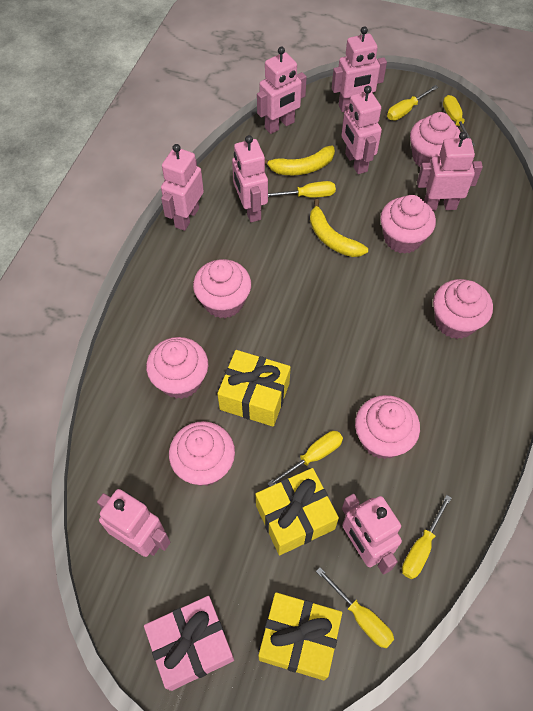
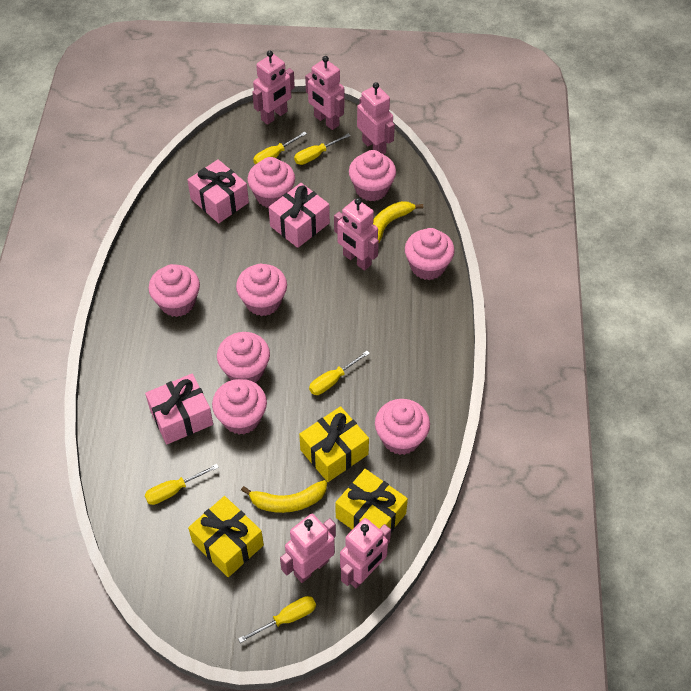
pink cupcake: 7 -> 8
pink gift: 1 -> 3
pink robot: 8 -> 6
yellow screwdriver: 6 -> 5

